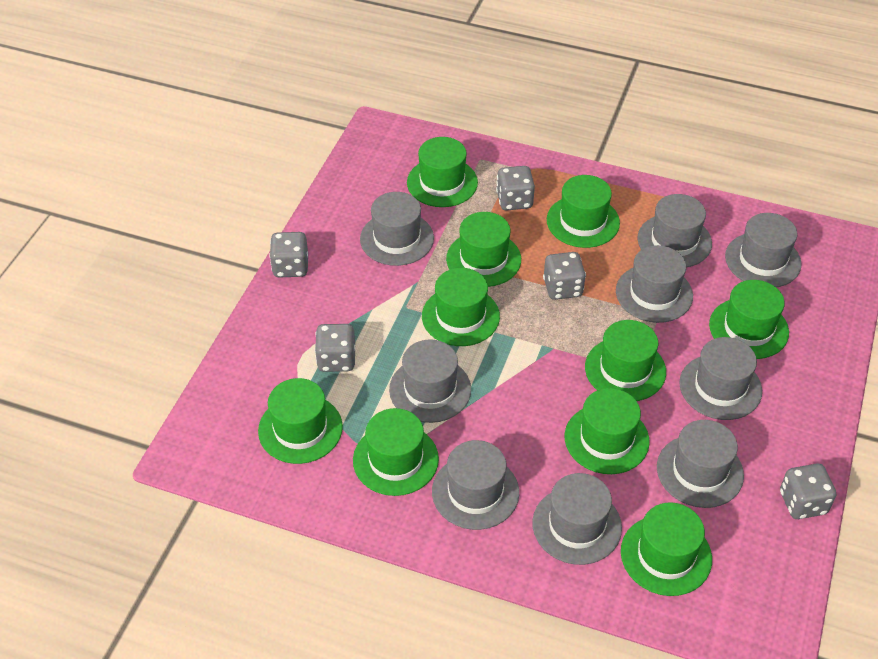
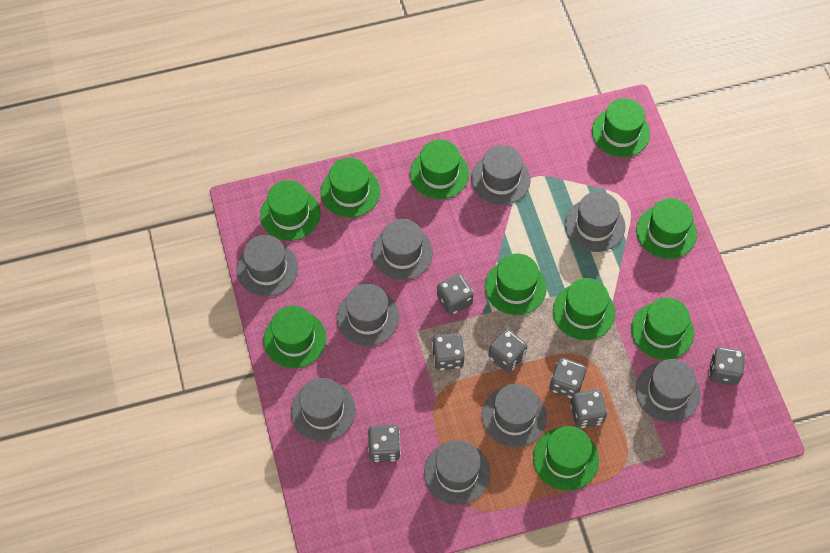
grey dice: 5 -> 7

